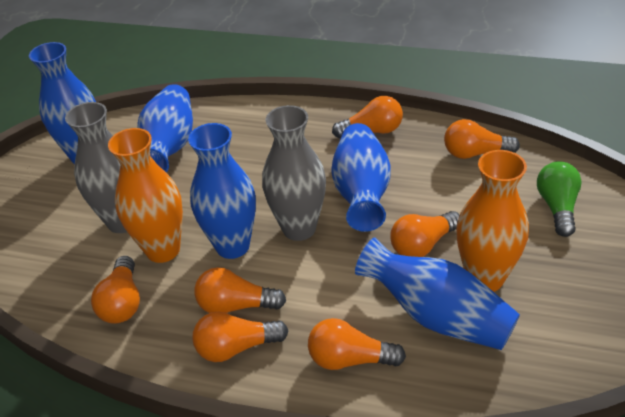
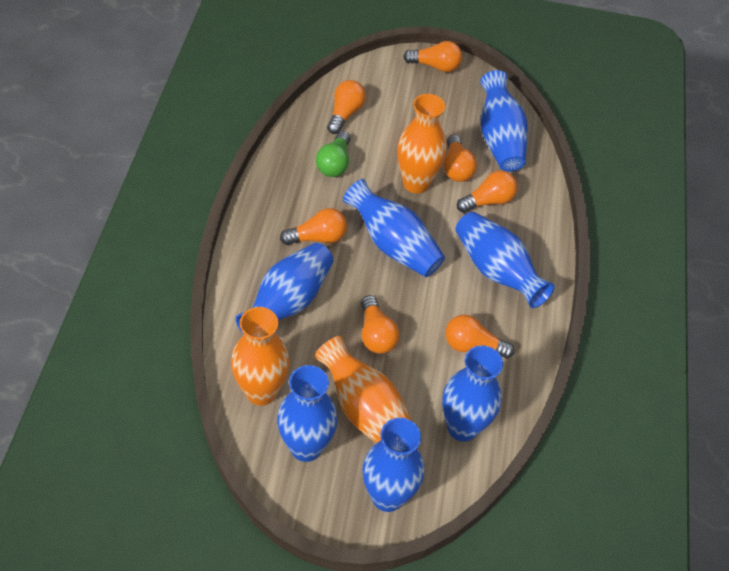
blue vase: 5 -> 7
grey vase: 2 -> 0
orange vase: 2 -> 3

